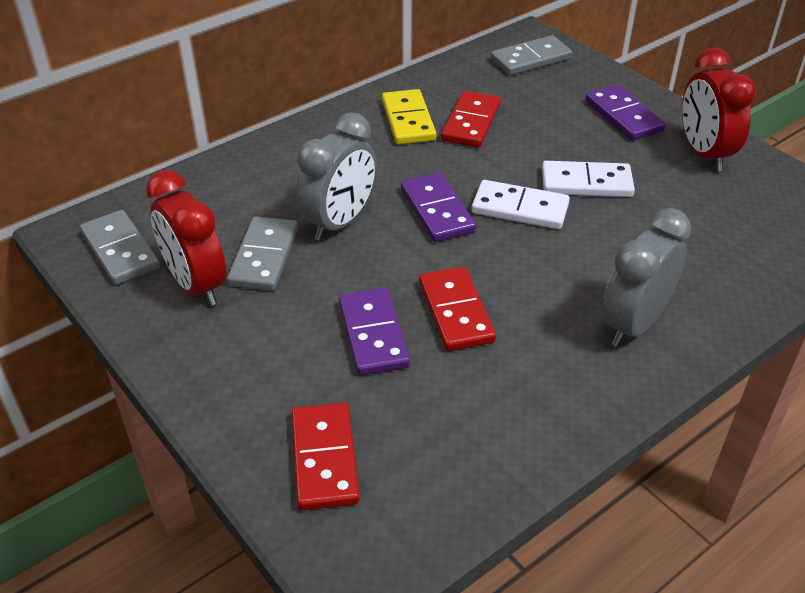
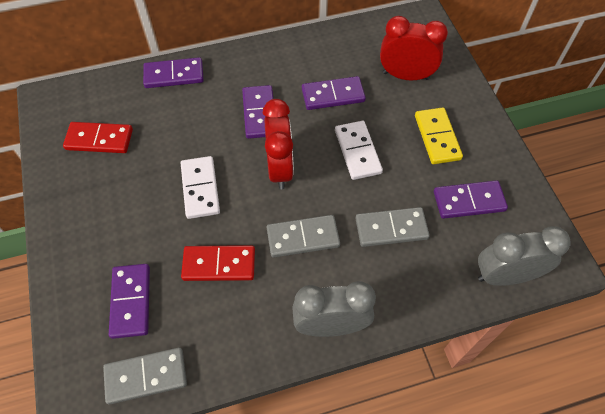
purple domino: 3 -> 5
red domino: 3 -> 2

